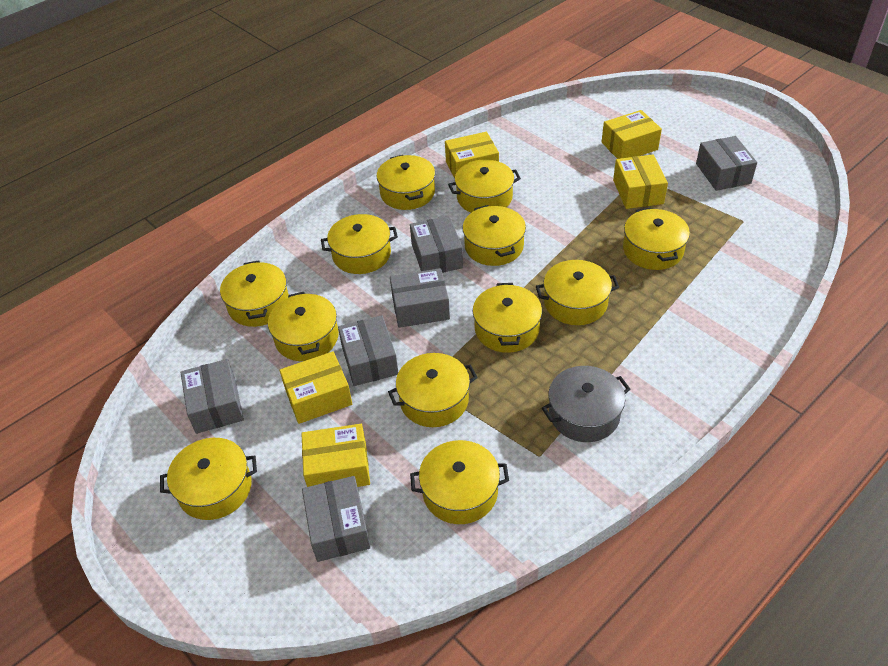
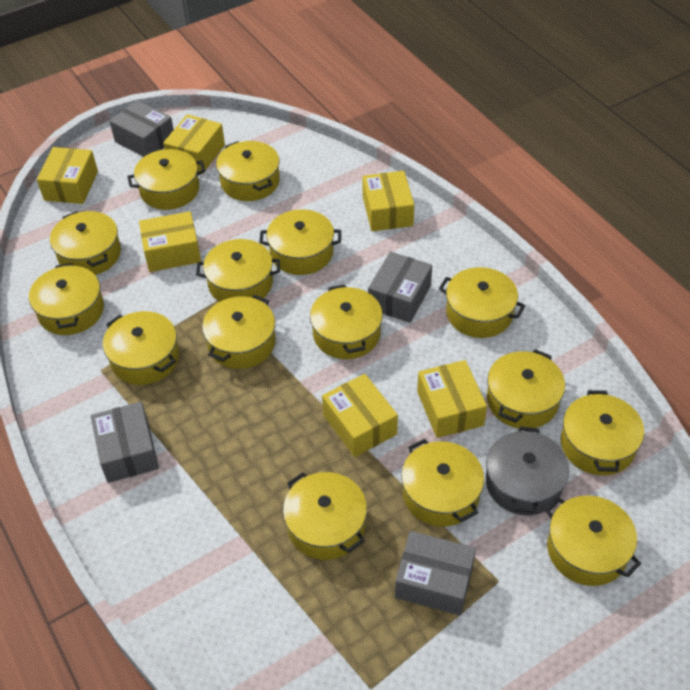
grey box: 6 -> 4
yellow box: 5 -> 6
yellow pot: 12 -> 15

